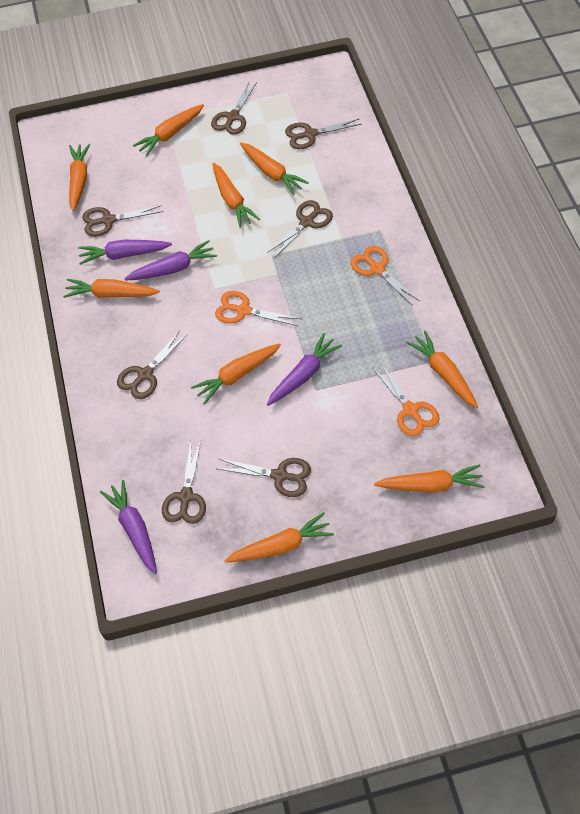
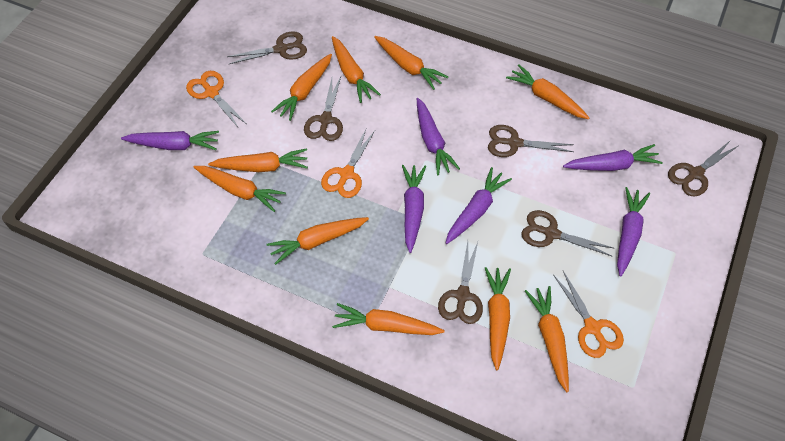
brown scissors: 7 -> 6
orange carrot: 9 -> 10
purple carrot: 4 -> 6

